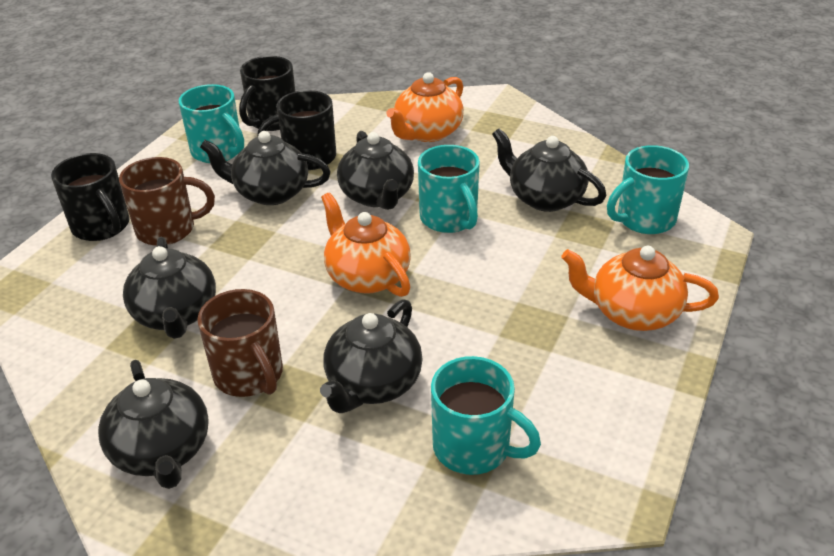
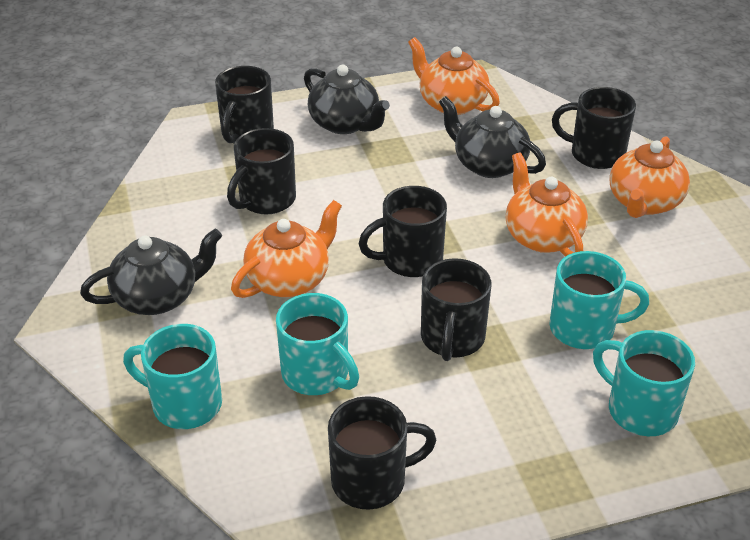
black mug: 3 -> 6
black teapot: 6 -> 3
brown mug: 2 -> 0
orange teapot: 3 -> 4

